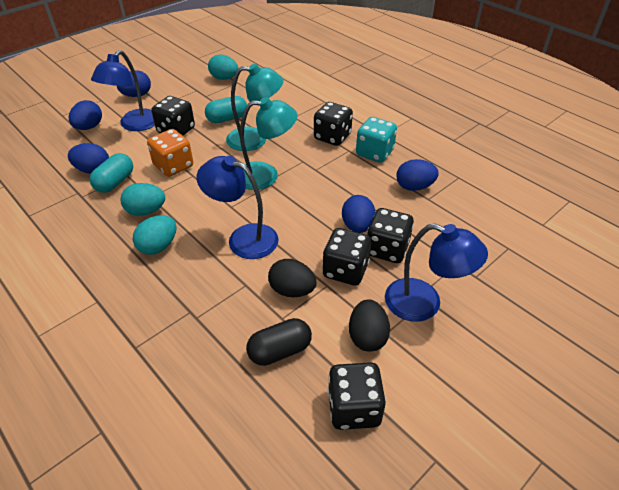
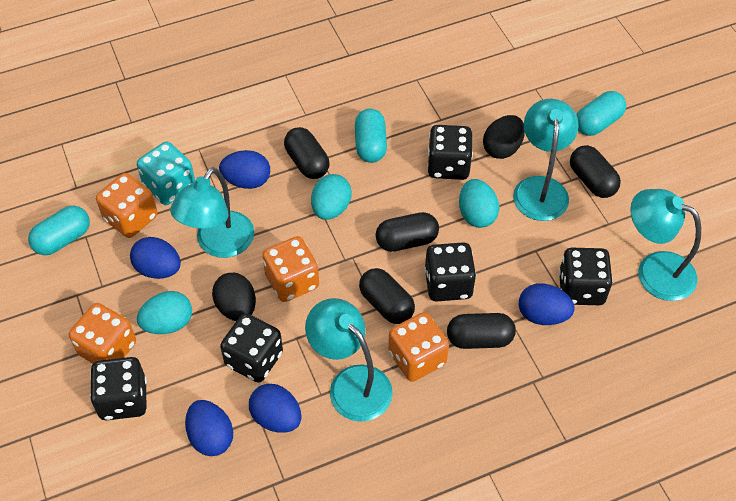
black capsule: 1 -> 5
blue lamp: 3 -> 0
orange dice: 1 -> 4
turquoise capsule: 2 -> 3
turquoise lamp: 2 -> 4

